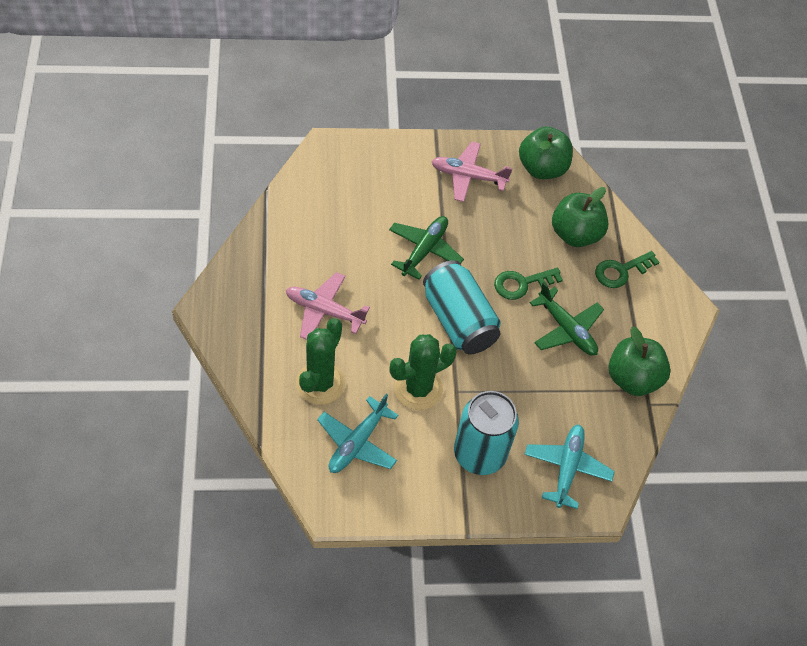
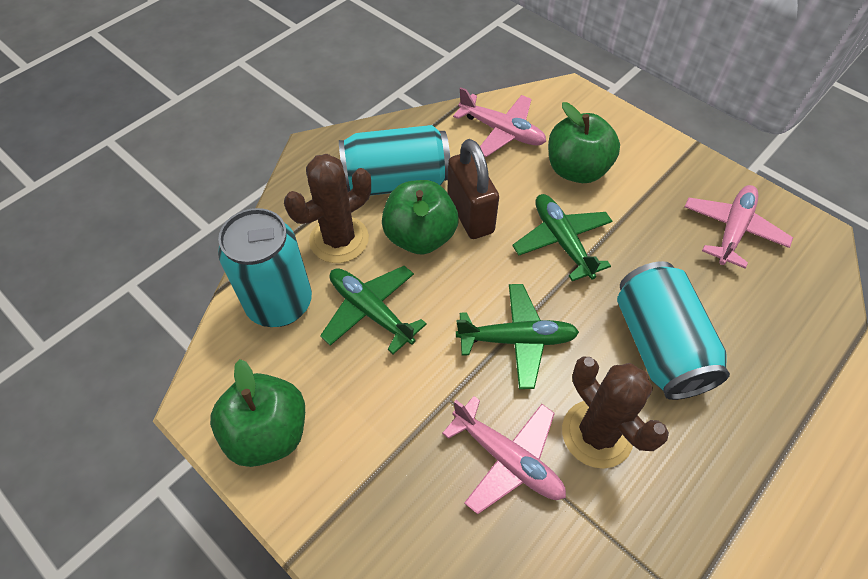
brown cactus: 0 -> 2
brown padlock: 0 -> 1
green cactus: 2 -> 0
green key: 2 -> 0
green plane: 2 -> 3
pink plane: 2 -> 3
turquoise can: 2 -> 3
turquoise plane: 2 -> 0

